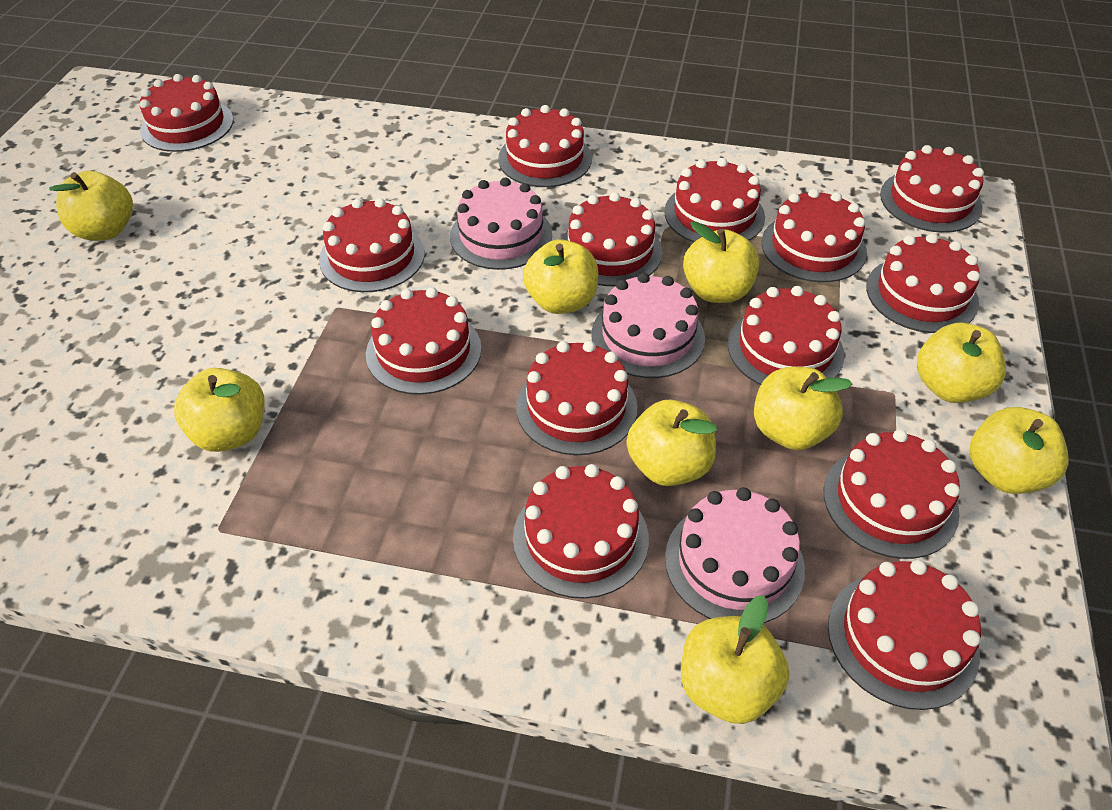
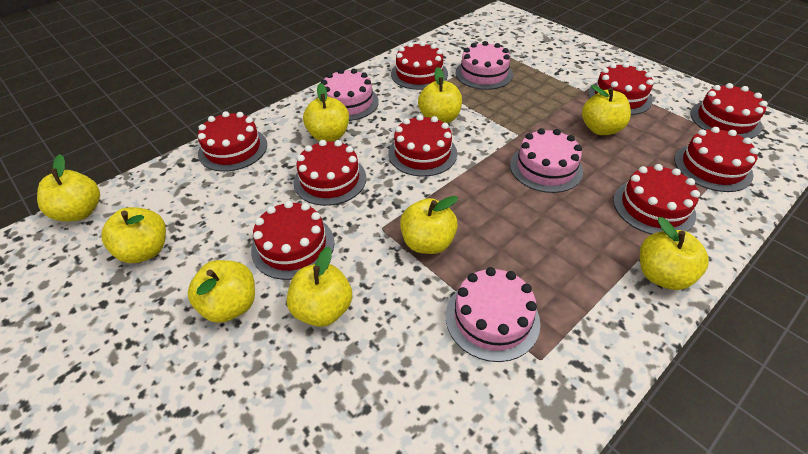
pink cake: 3 -> 4
red cake: 14 -> 9

